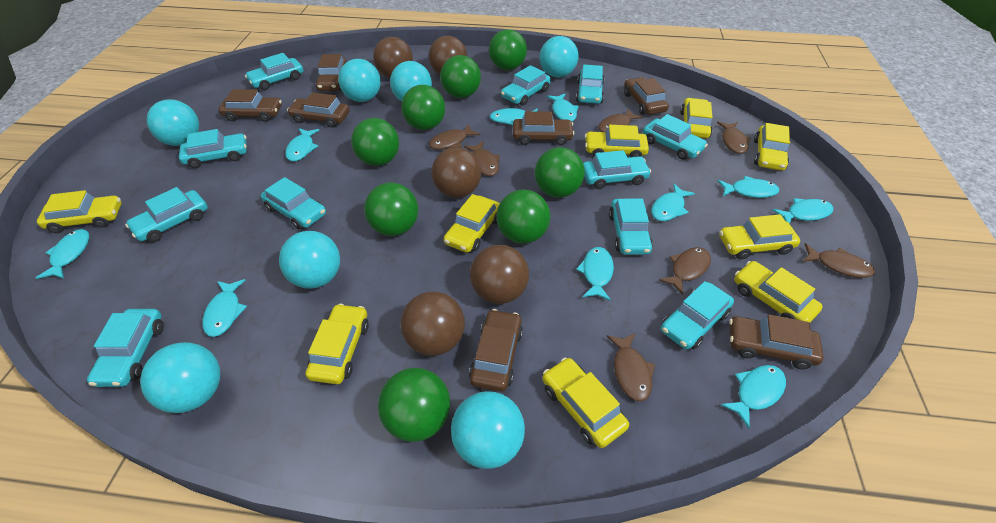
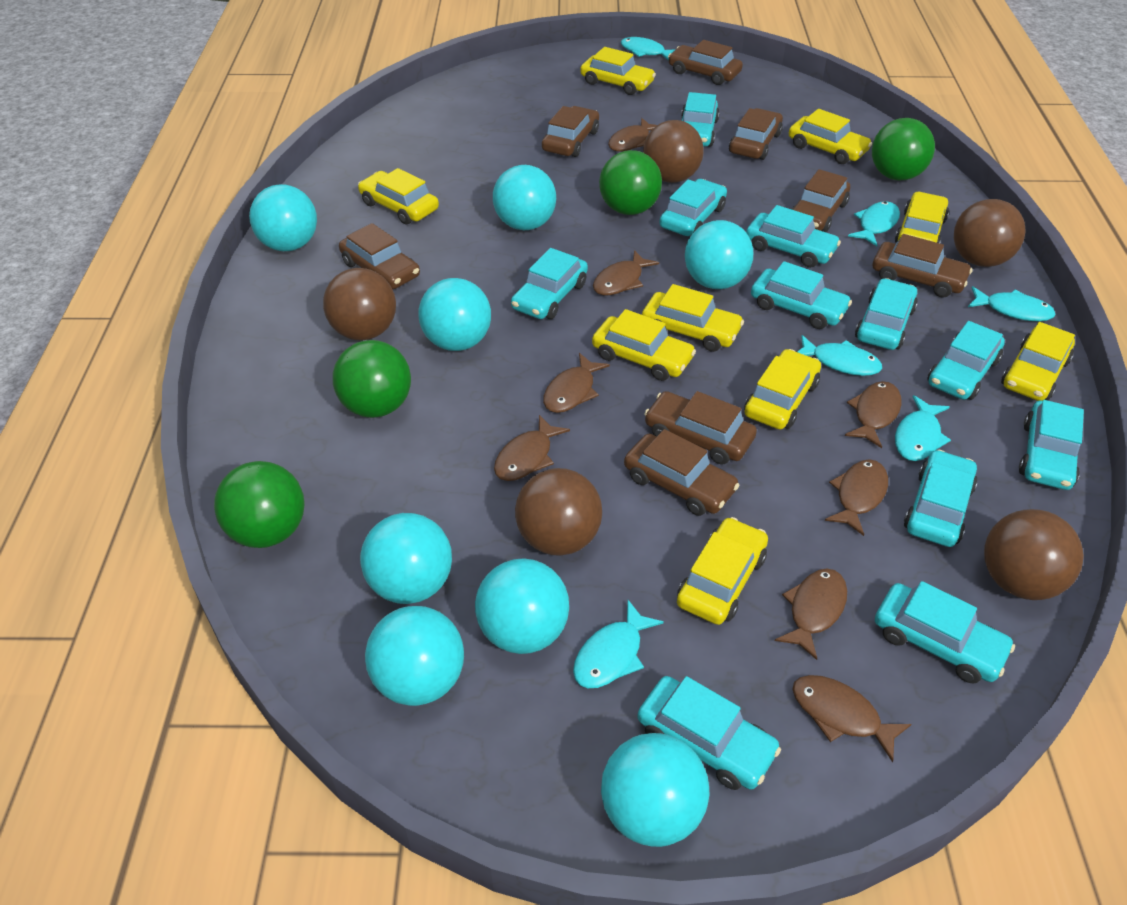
brown car: 7 -> 8
brown fish: 7 -> 8
green ball: 8 -> 4
turquoise ball: 7 -> 8
turquoise fish: 10 -> 6

